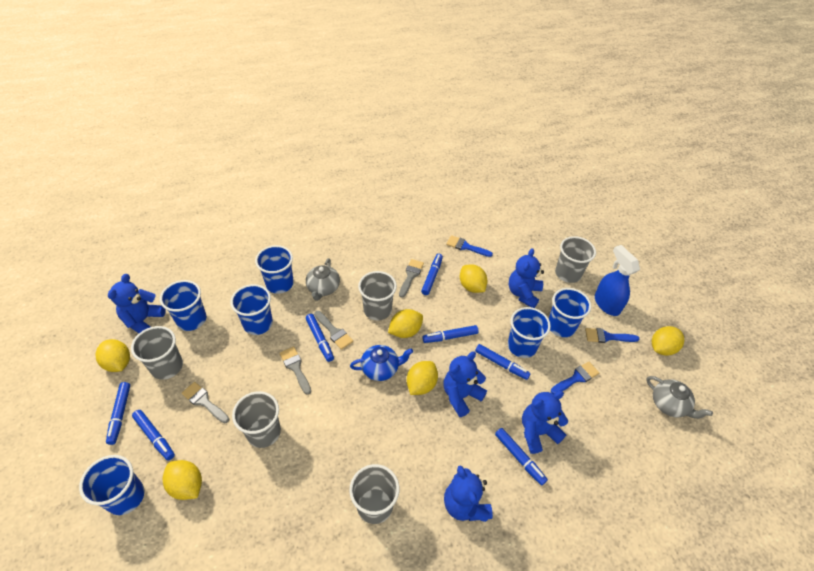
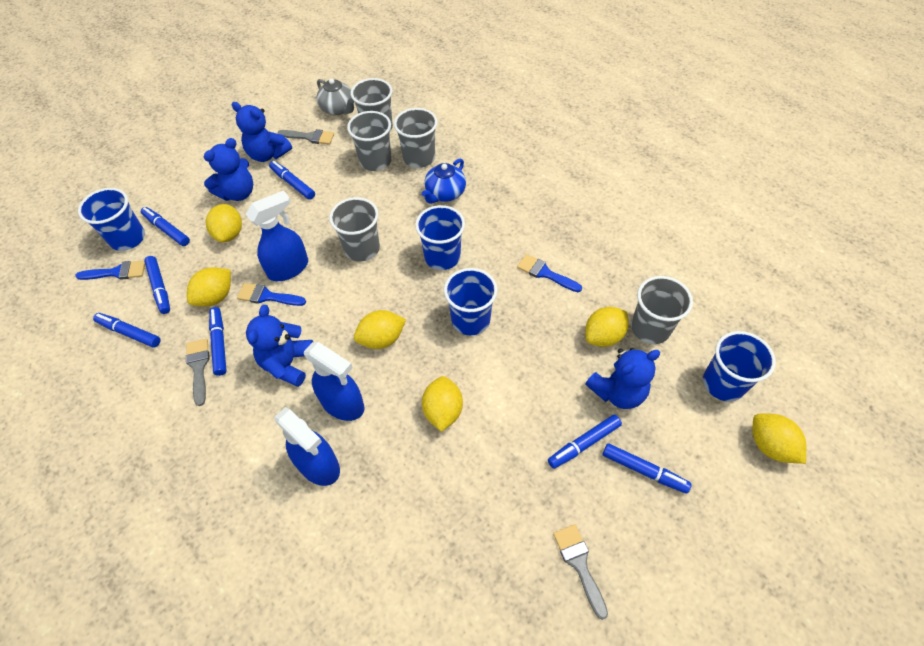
blue cup: 6 -> 4
blue spray bottle: 1 -> 3
blue teddy bear: 5 -> 4
grey brush: 4 -> 3
grey teapot: 2 -> 1

